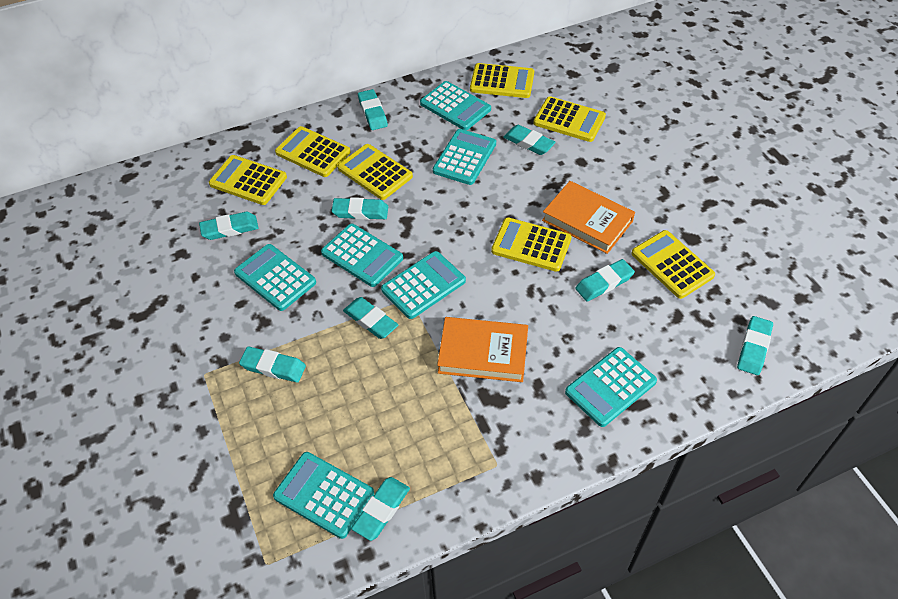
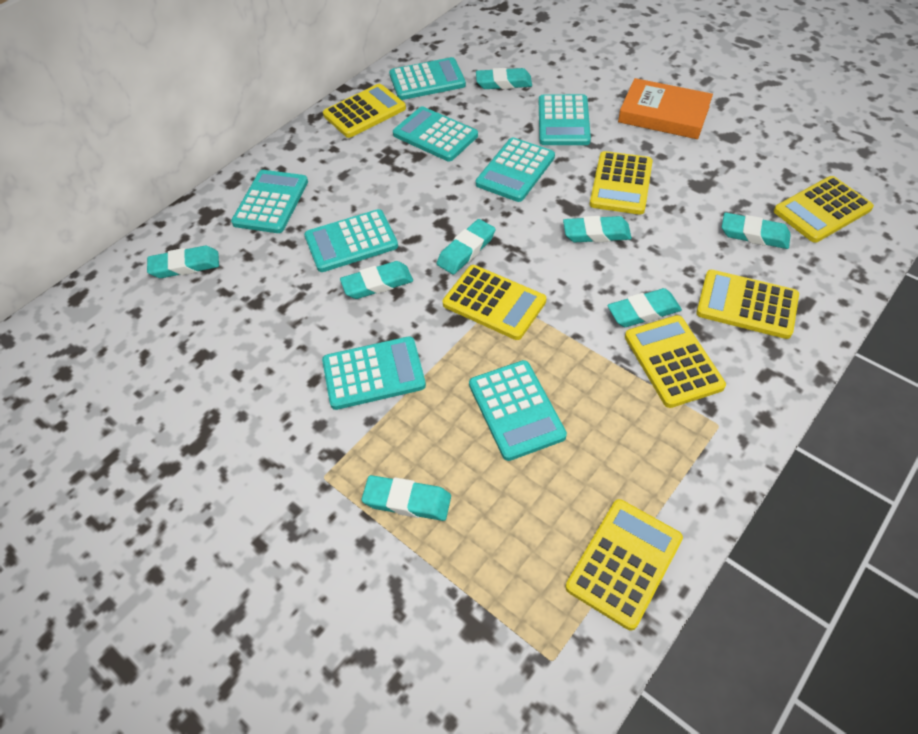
orange book: 2 -> 1
turquoise calculator: 7 -> 8
turquoise eraser: 9 -> 8

